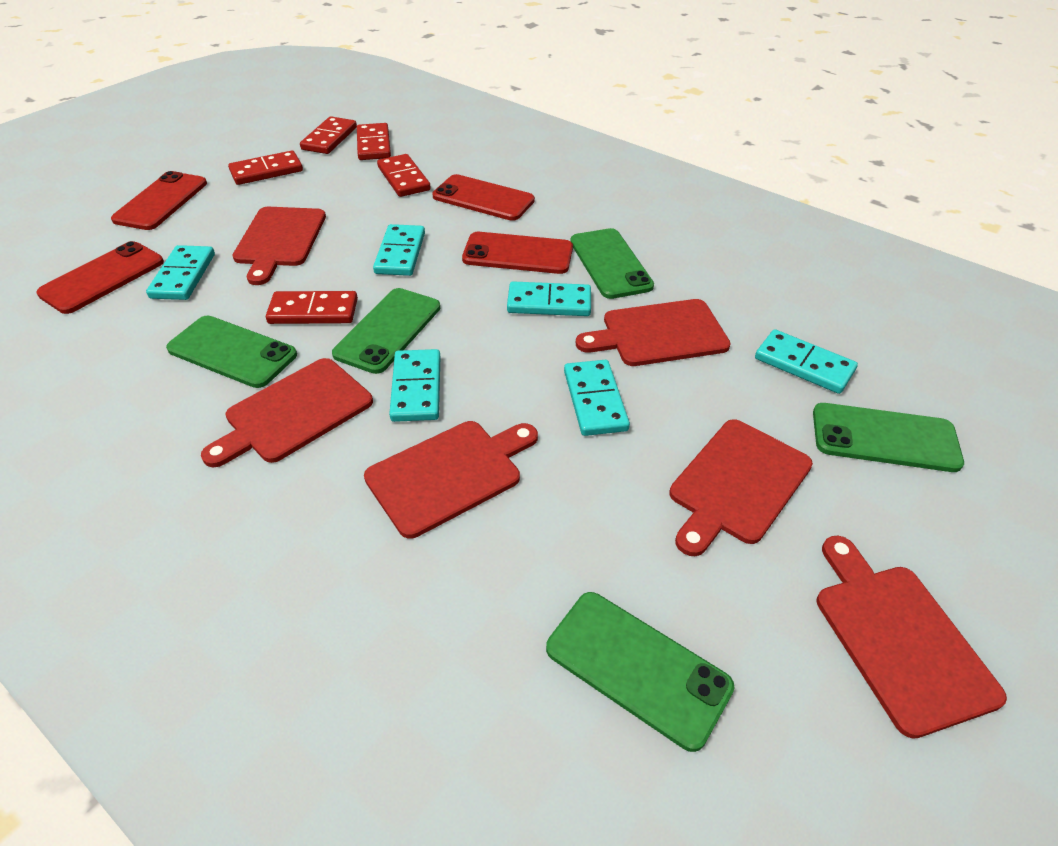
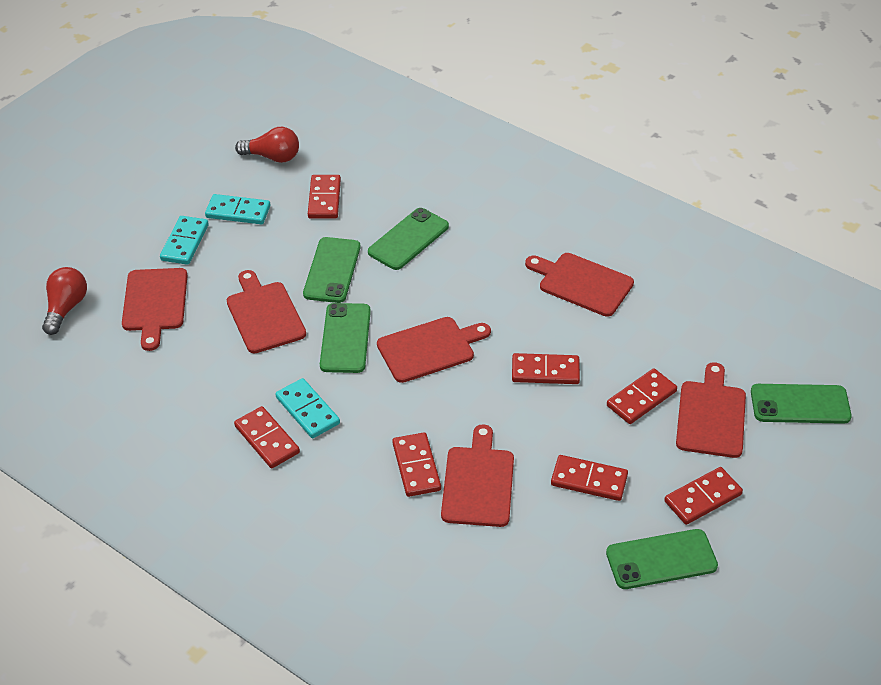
red domino: 5 -> 7
red light bulb: 0 -> 2
red phone: 4 -> 0
turquoise domino: 6 -> 3

